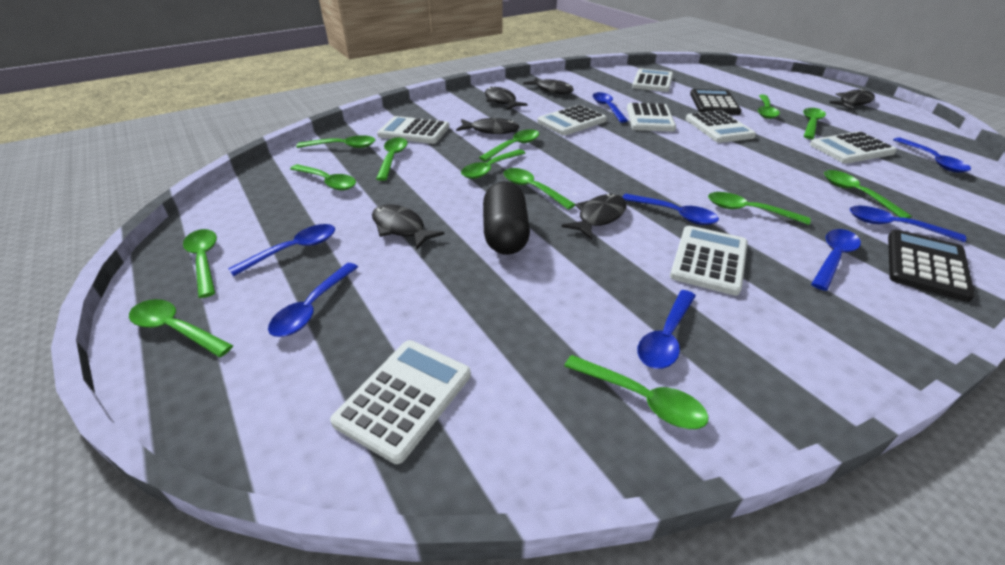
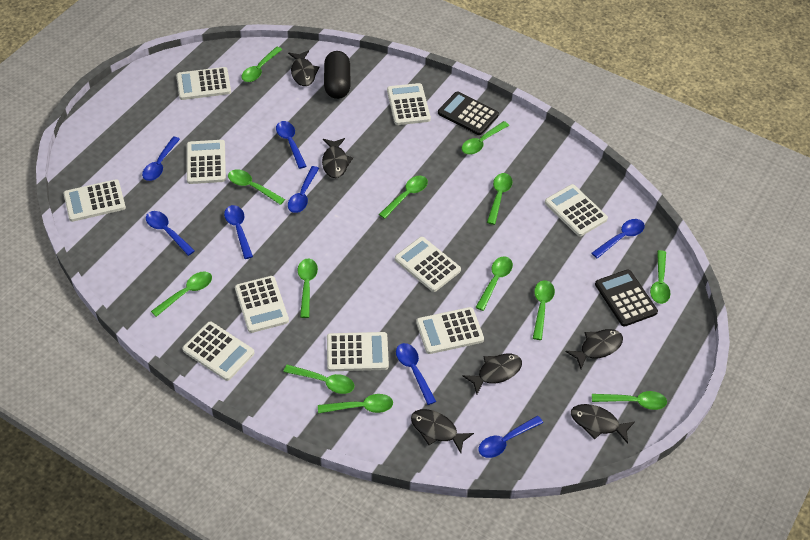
white calculator: 8 -> 10

